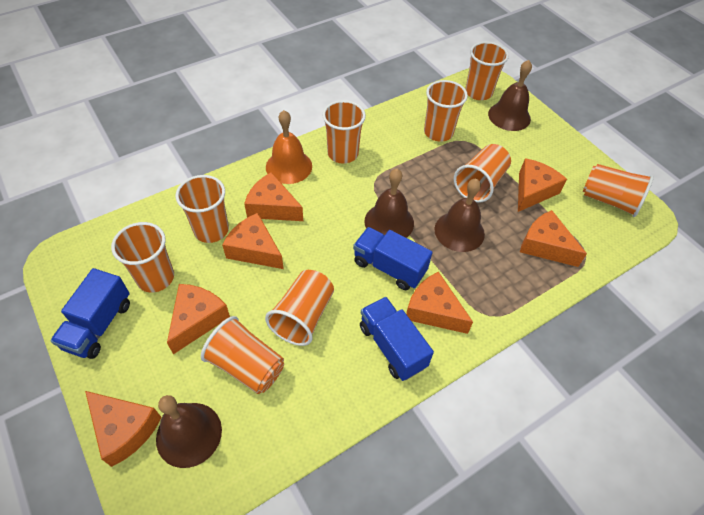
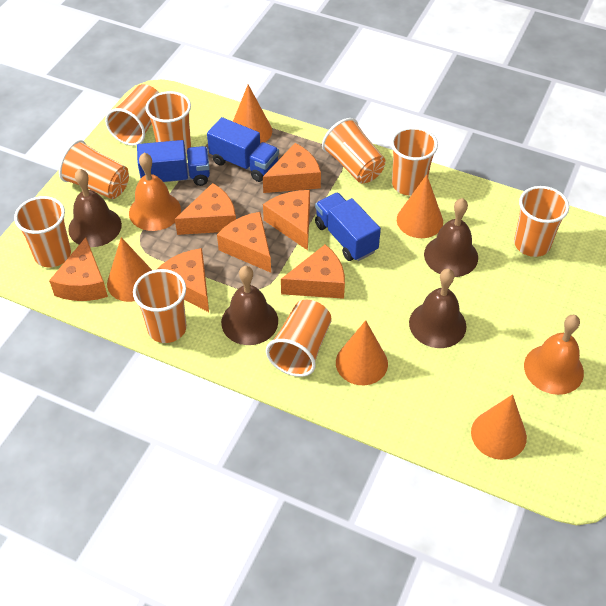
orange bell: 1 -> 2
orange cone: 0 -> 5

